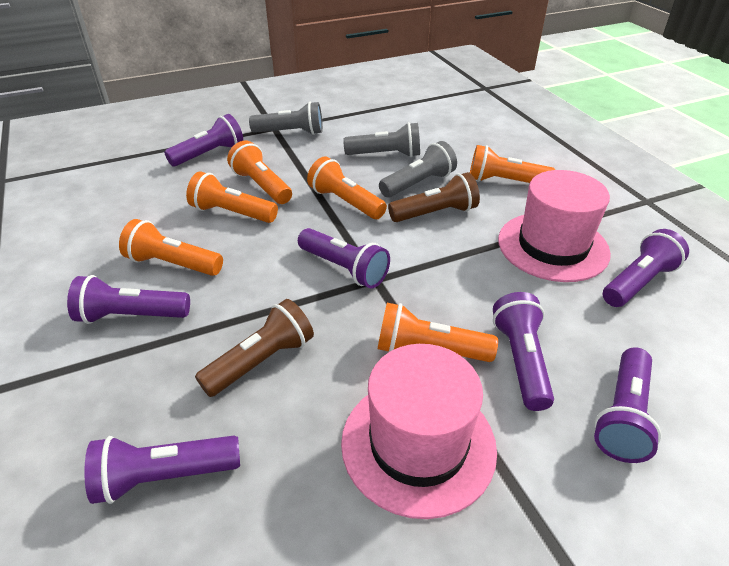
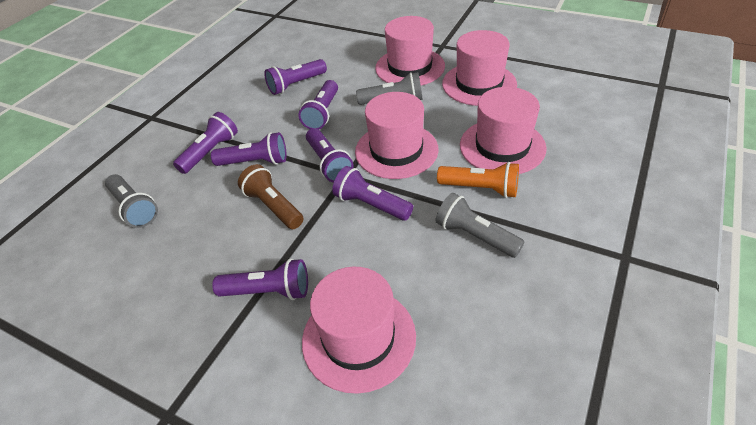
brown flashlight: 2 -> 1
orange flashlight: 6 -> 1
pink hat: 2 -> 5

